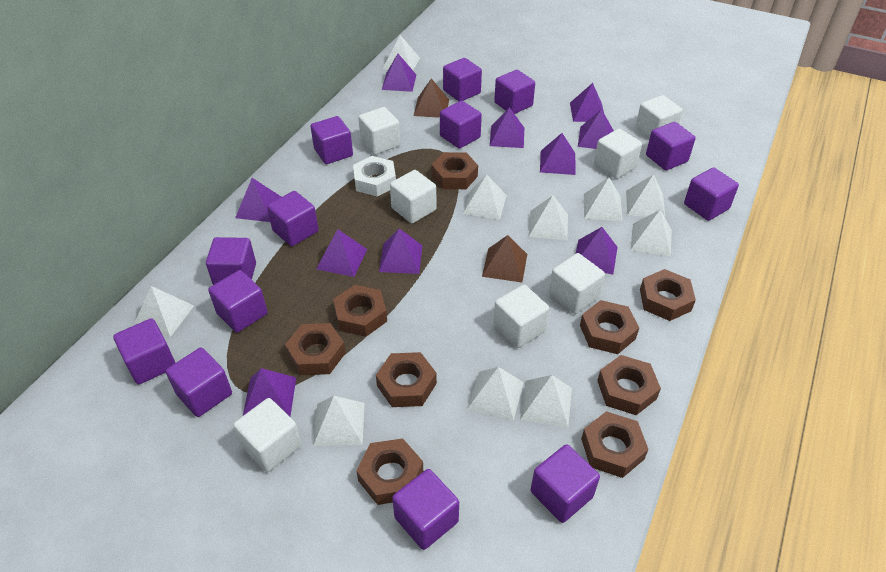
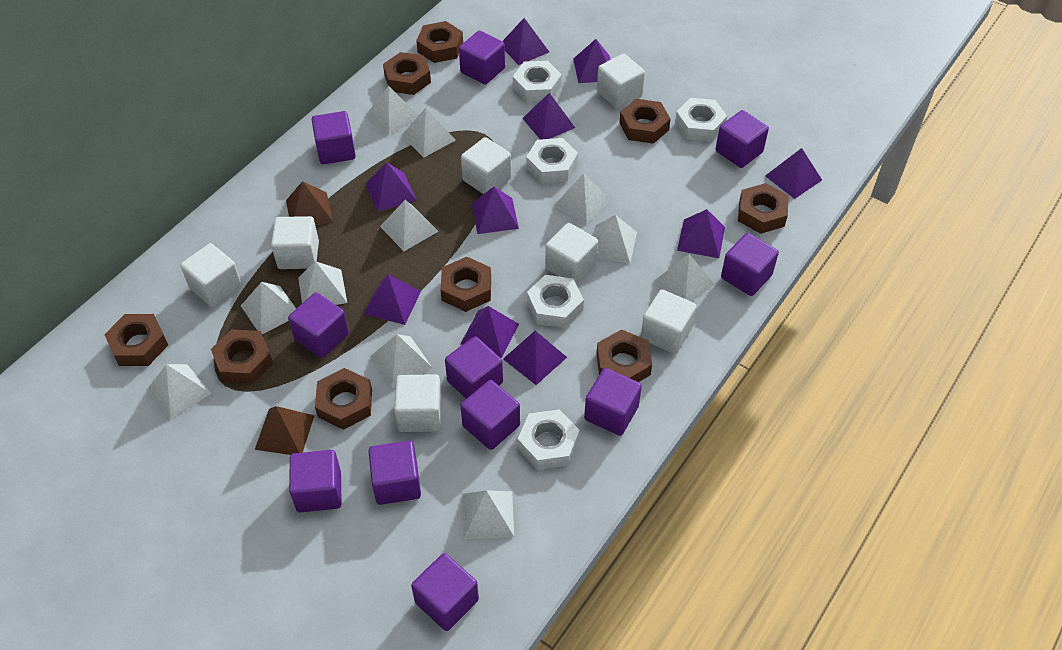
purple cube: 13 -> 11
white nut: 1 -> 5
white pyramid: 10 -> 11

